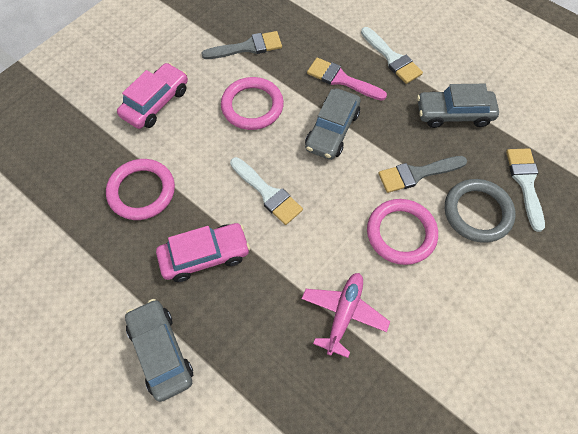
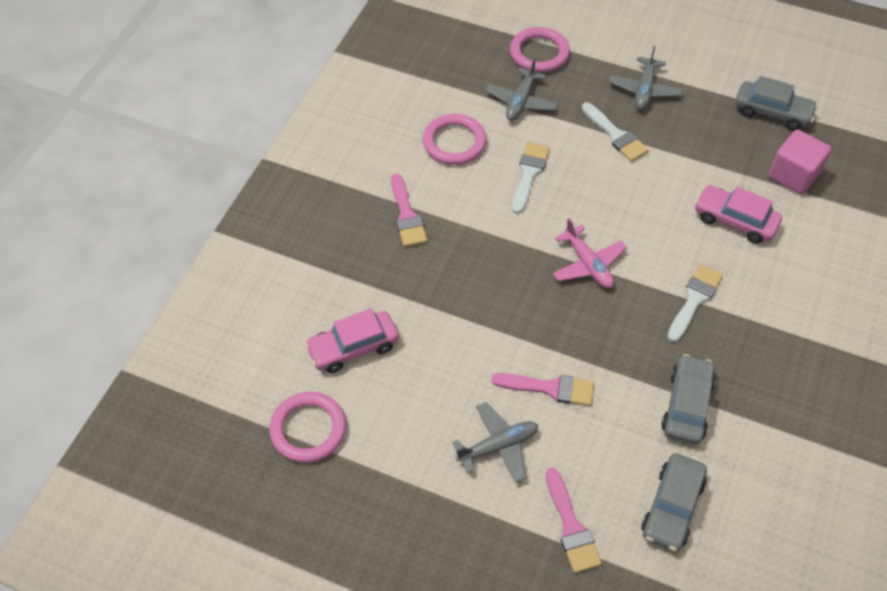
grey brush: 2 -> 0
grey plane: 0 -> 3
grey ring: 1 -> 0
pink brush: 1 -> 3
pink cube: 0 -> 1

